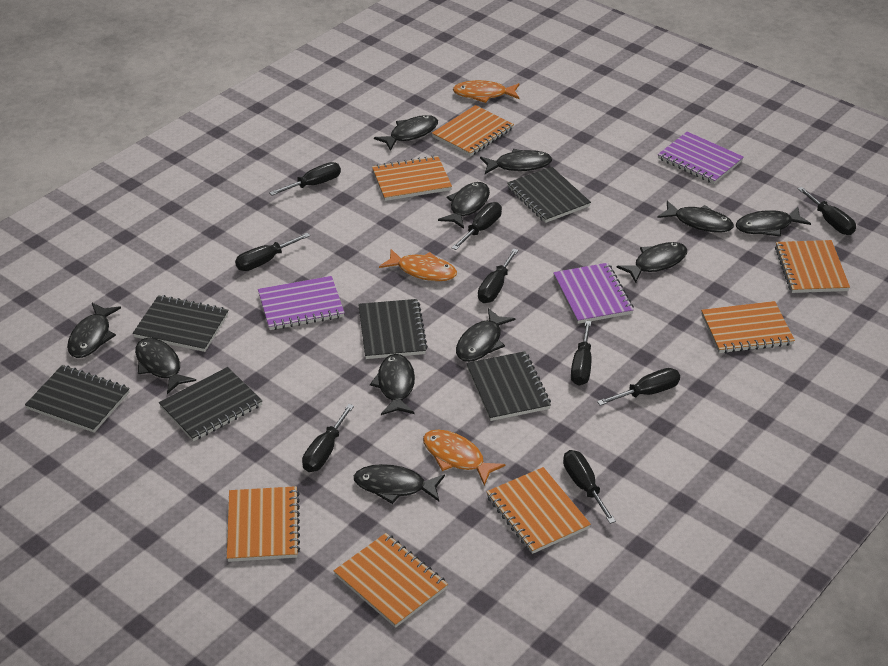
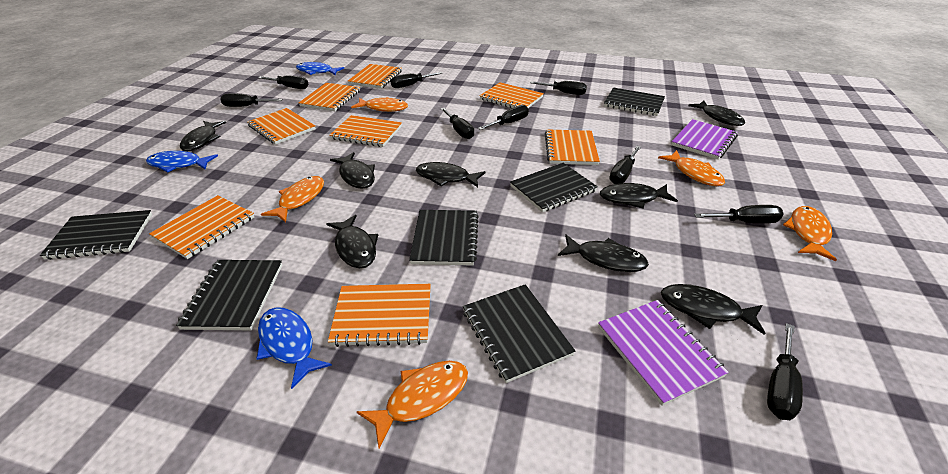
black fish: 11 -> 8
blue fish: 0 -> 3
orange fish: 3 -> 5
orange notebook: 7 -> 8
purple notebook: 3 -> 2

